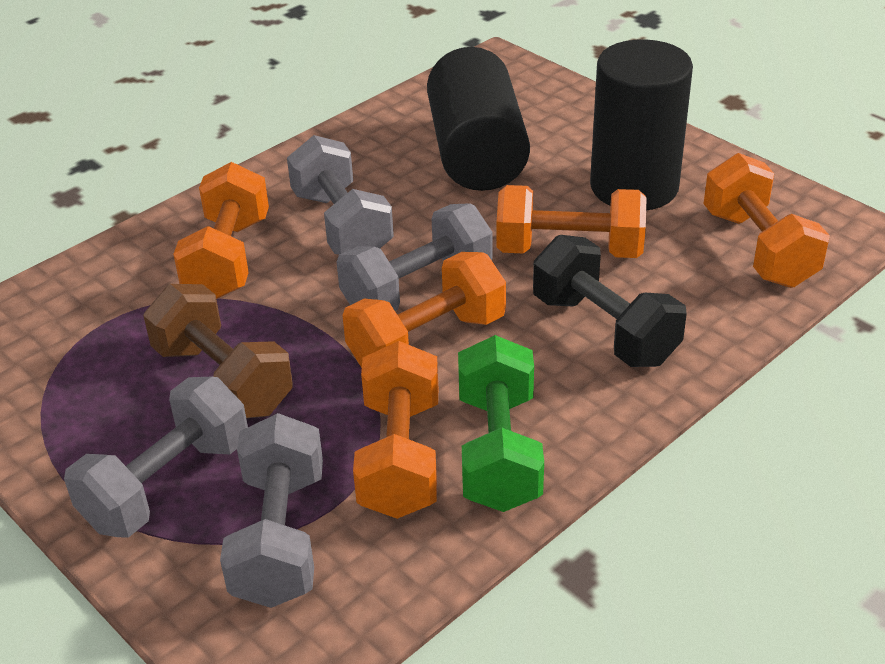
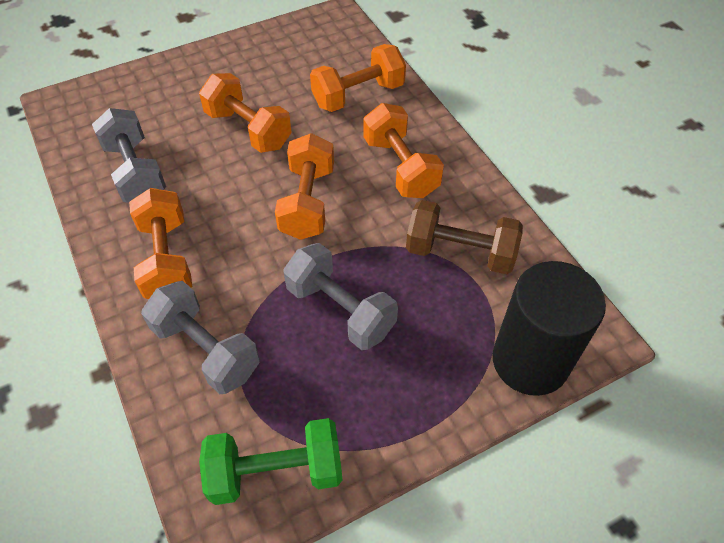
black cylinder: 2 -> 1
black dumbbell: 1 -> 0
grey dumbbell: 4 -> 3

